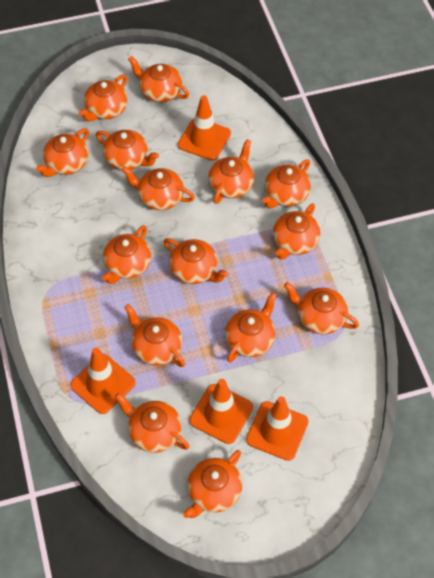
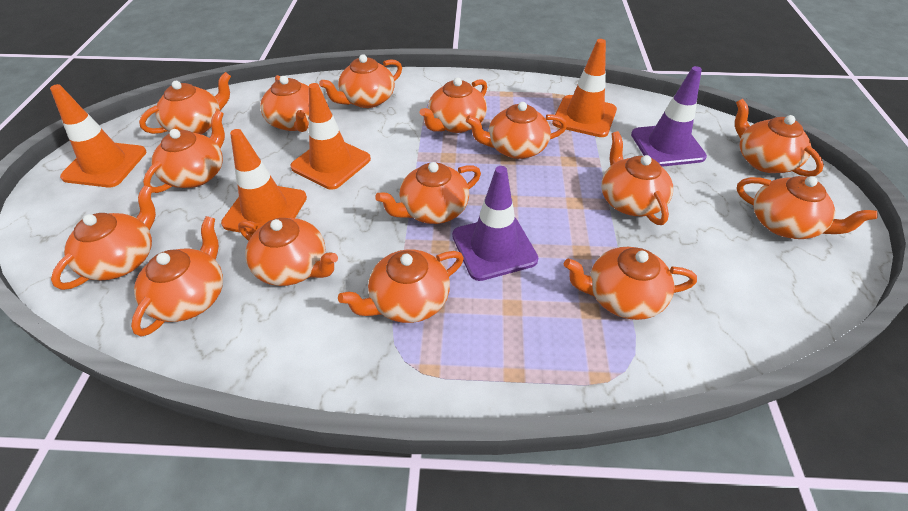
purple traffic cone: 0 -> 2

